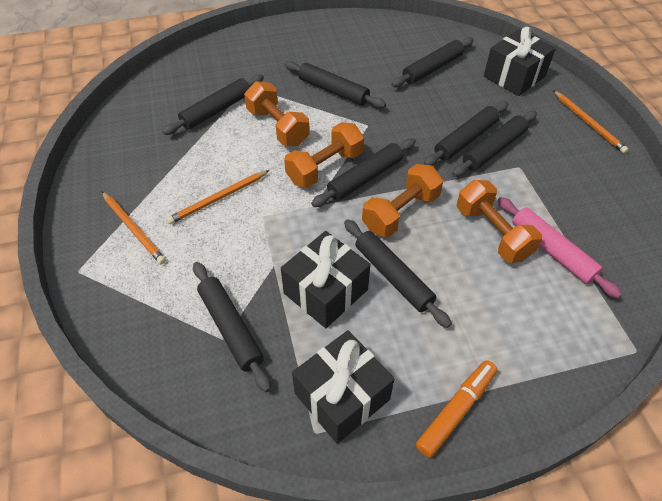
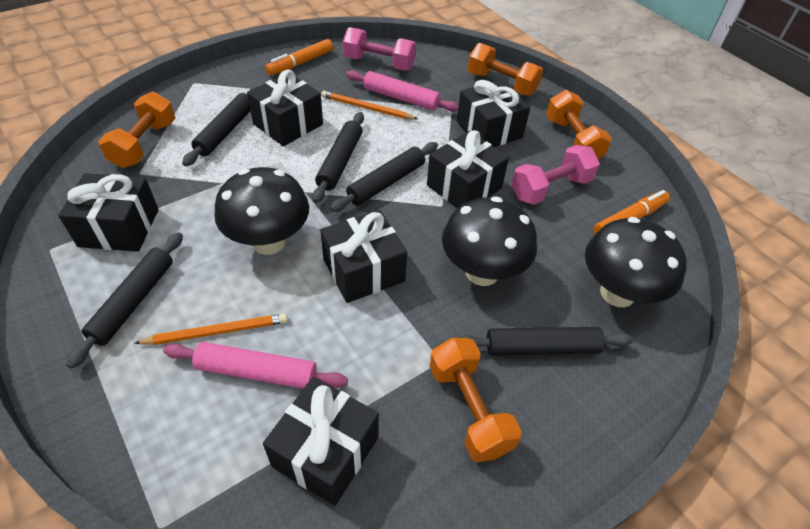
black gift: 3 -> 6
black mushroom: 0 -> 3
black rolling pin: 8 -> 5
orange marker: 1 -> 2
orange pencil: 3 -> 2
pink dumbbell: 0 -> 2
pink rolling pin: 1 -> 2

